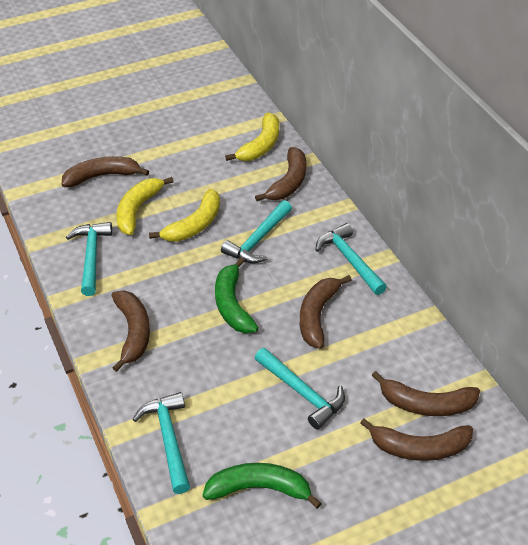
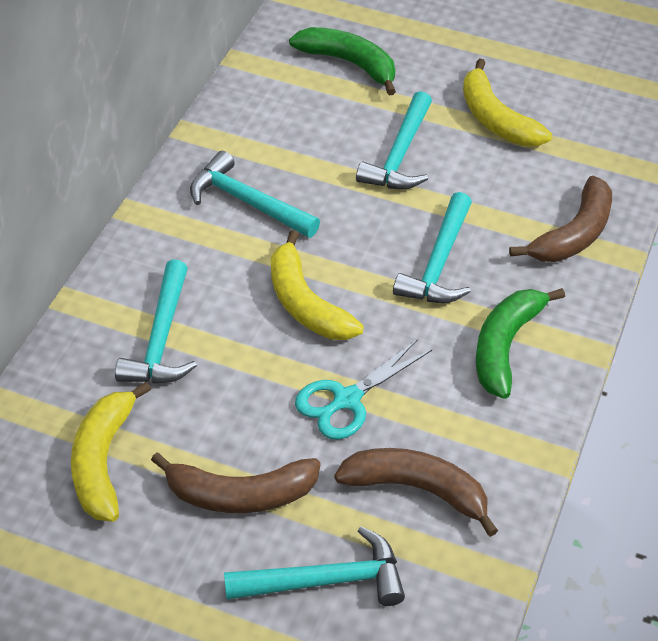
brown banana: 6 -> 3
turquoise scissors: 0 -> 1

